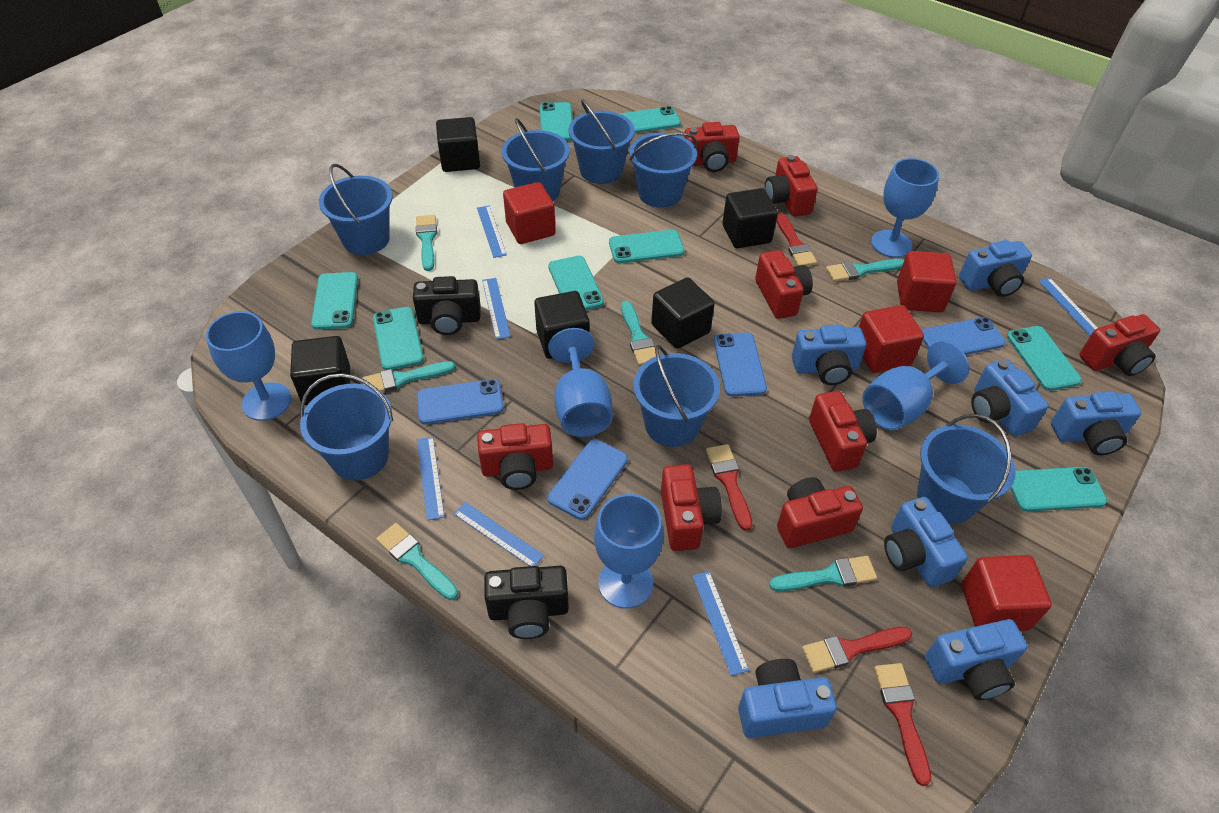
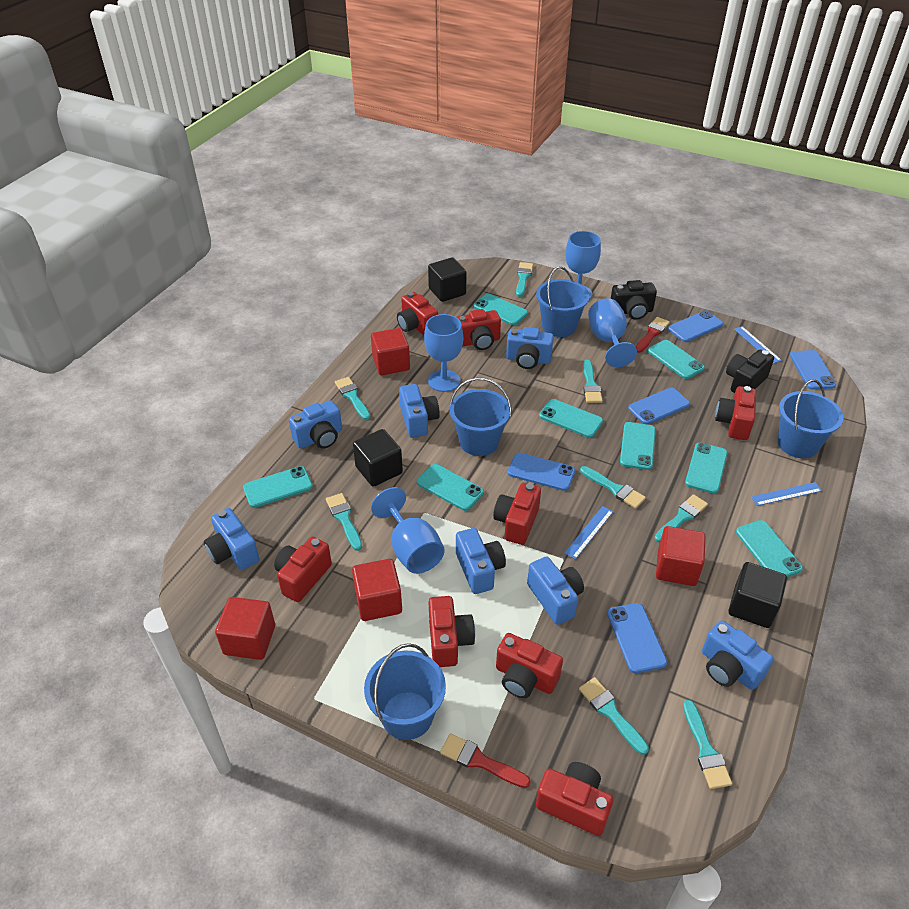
black cube: 5 -> 3
blue bucket: 7 -> 4
blue goblet: 5 -> 4
blue phone: 4 -> 5
blue ruler: 6 -> 3
red brush: 4 -> 2
turquoise brush: 6 -> 8

